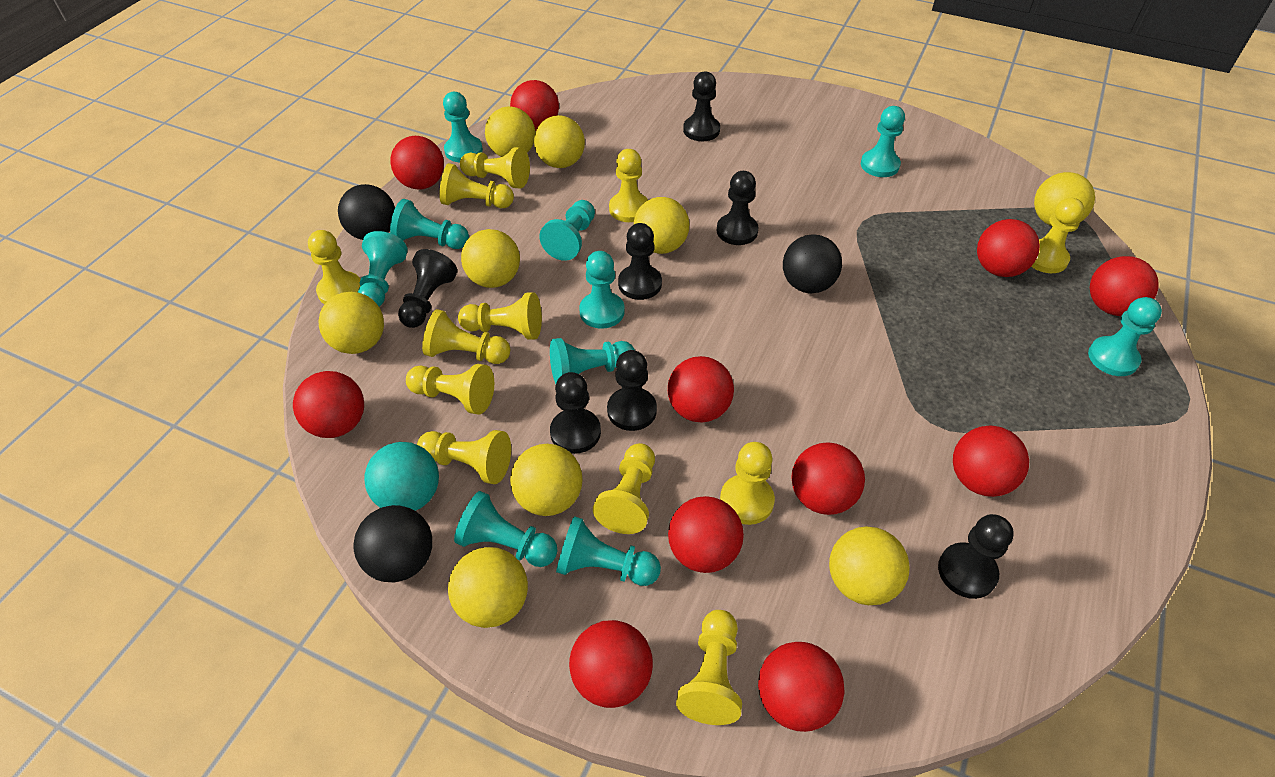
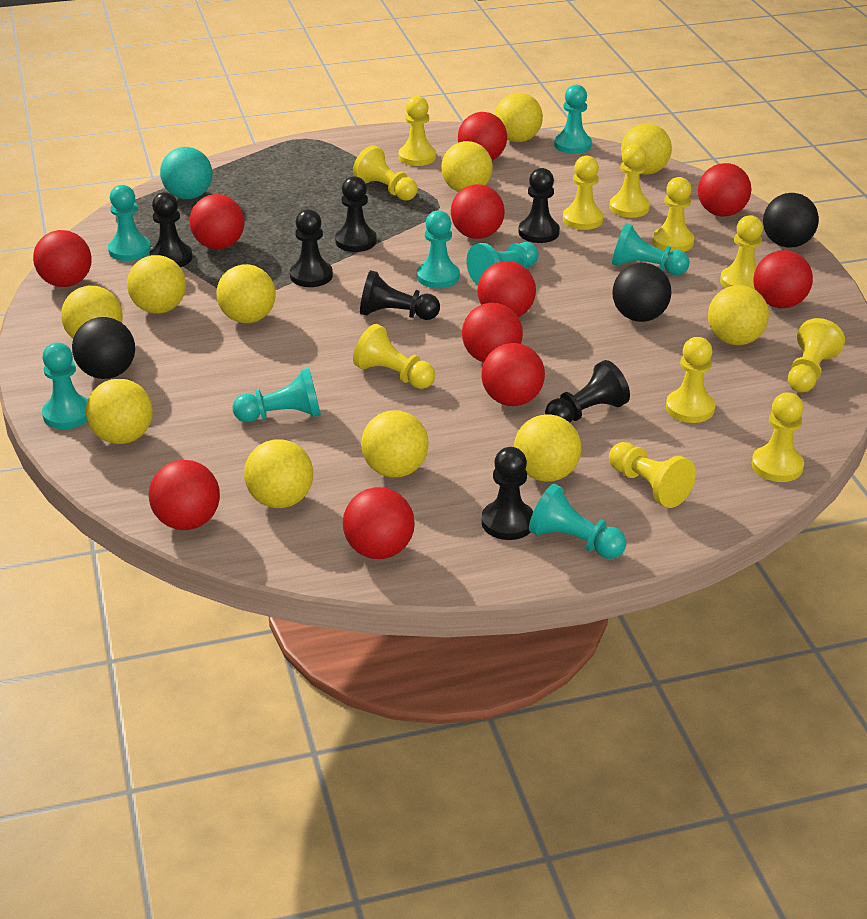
turquoise pawn: 10 -> 8
yellow ball: 9 -> 11
yellow pawn: 12 -> 11

